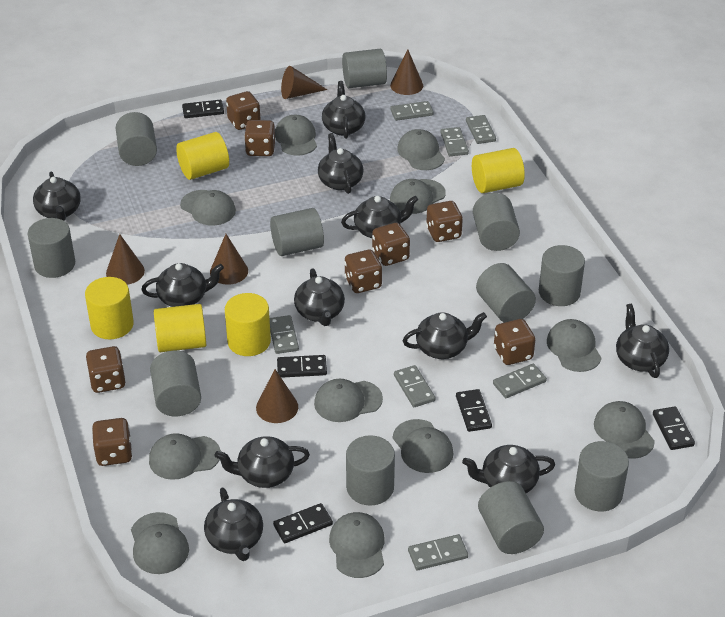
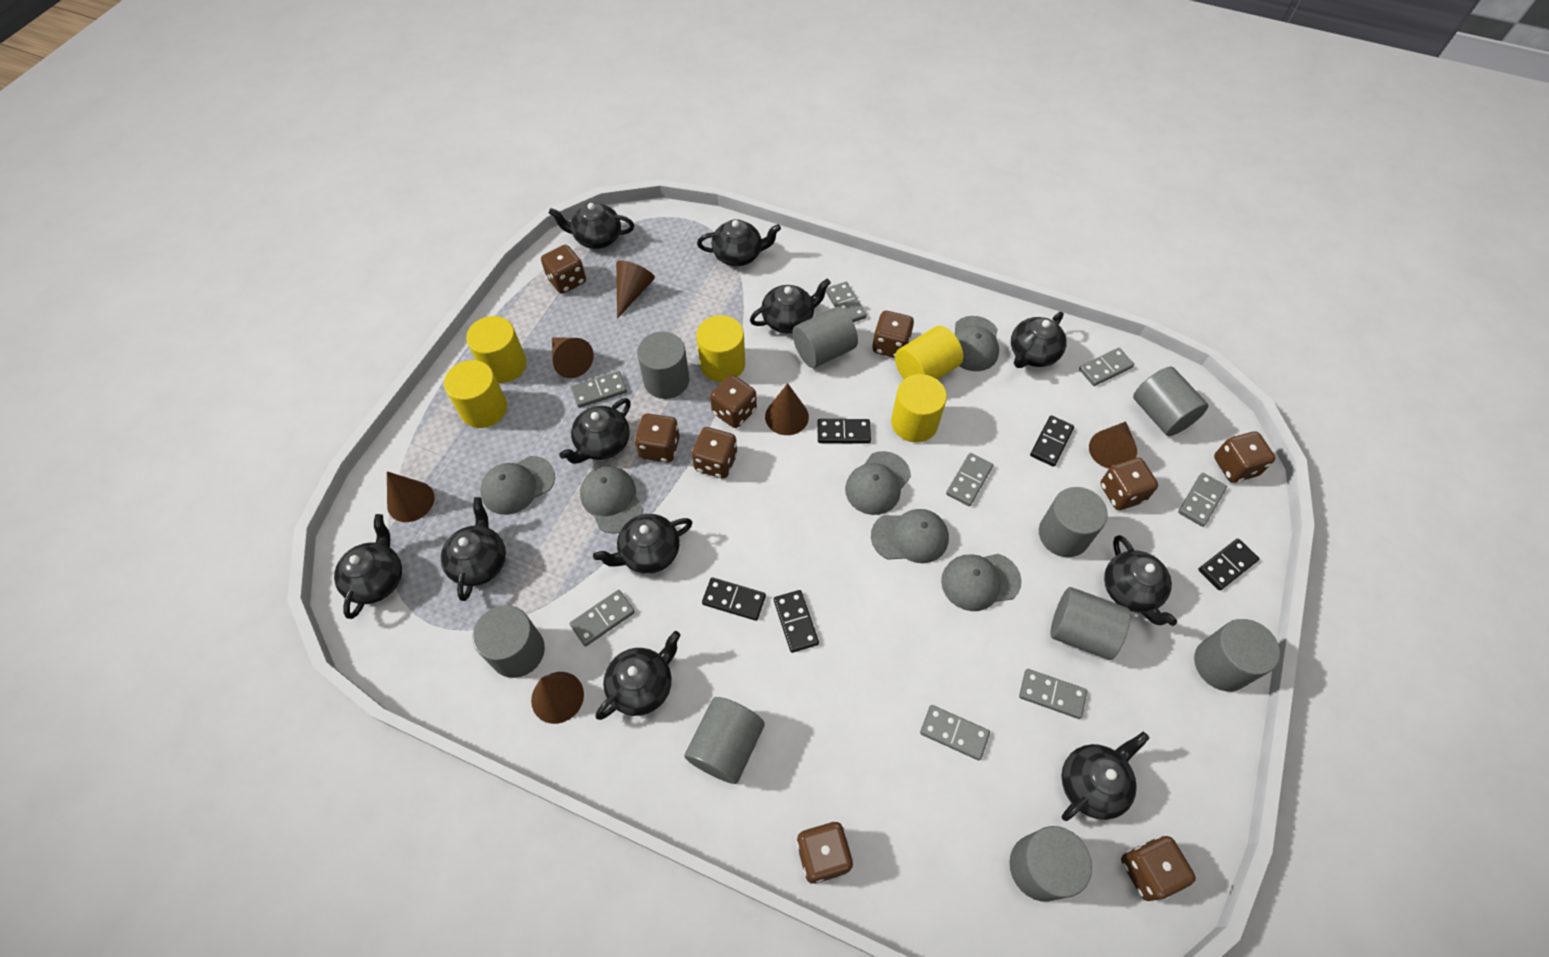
brown cone: 5 -> 6
brown dice: 8 -> 9
grey cap: 11 -> 6
grey cylinder: 11 -> 9
grey domino: 7 -> 8

